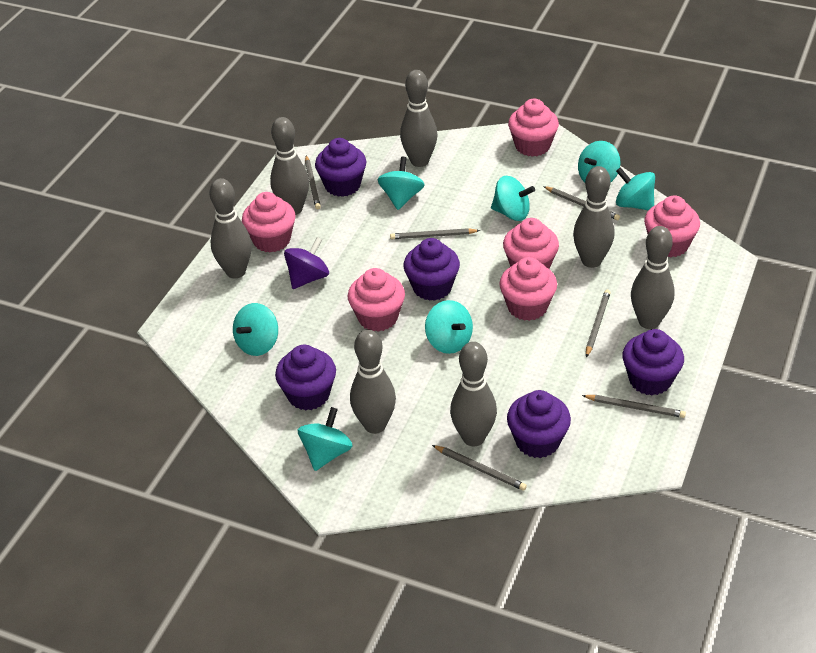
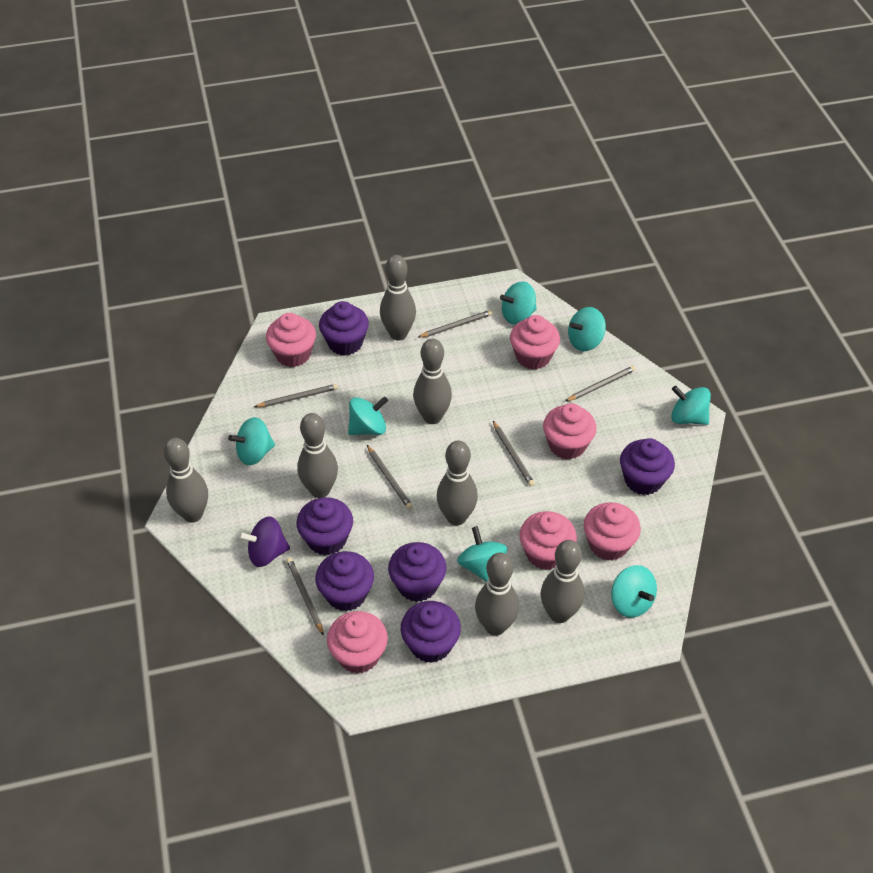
purple cupcake: 5 -> 6

